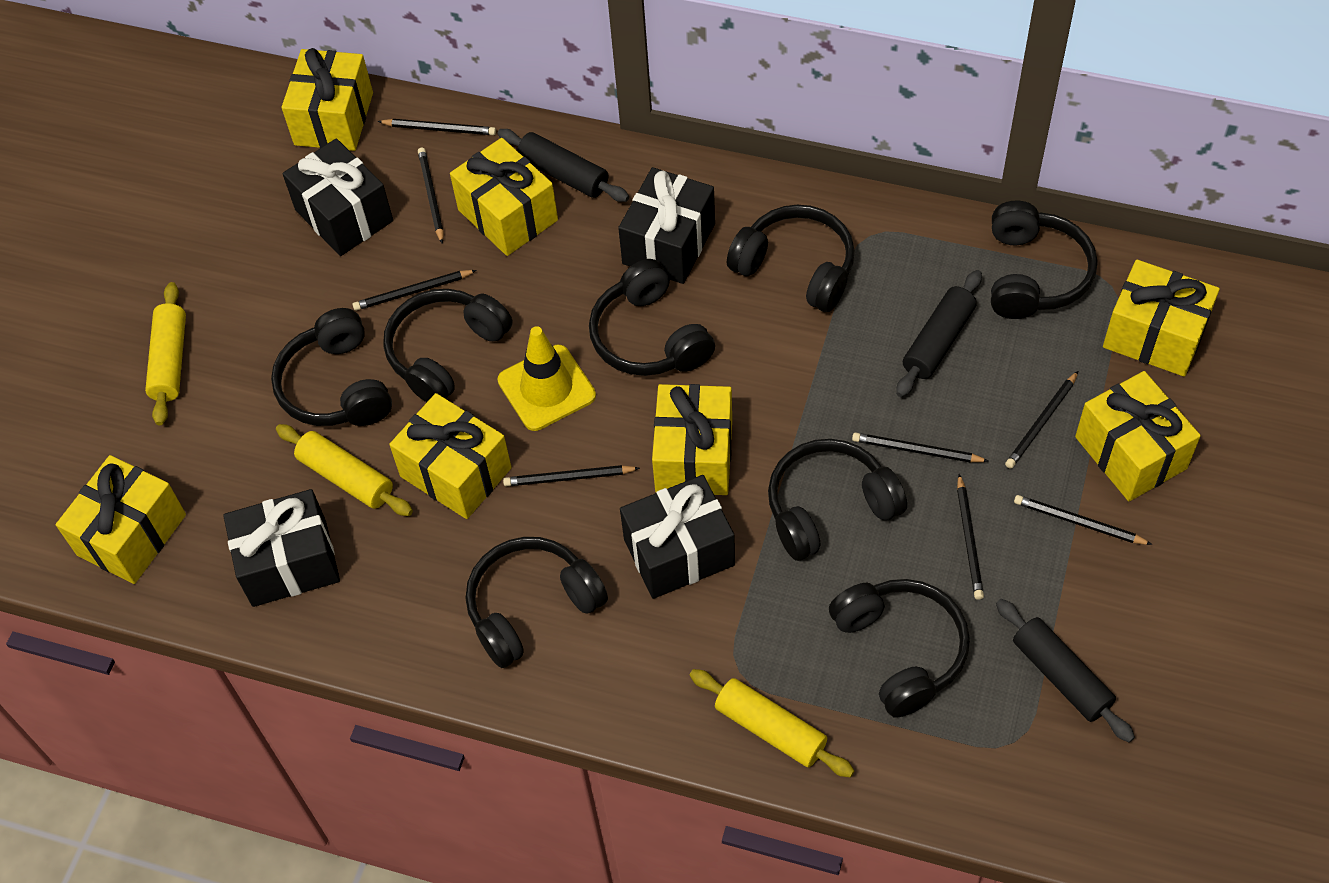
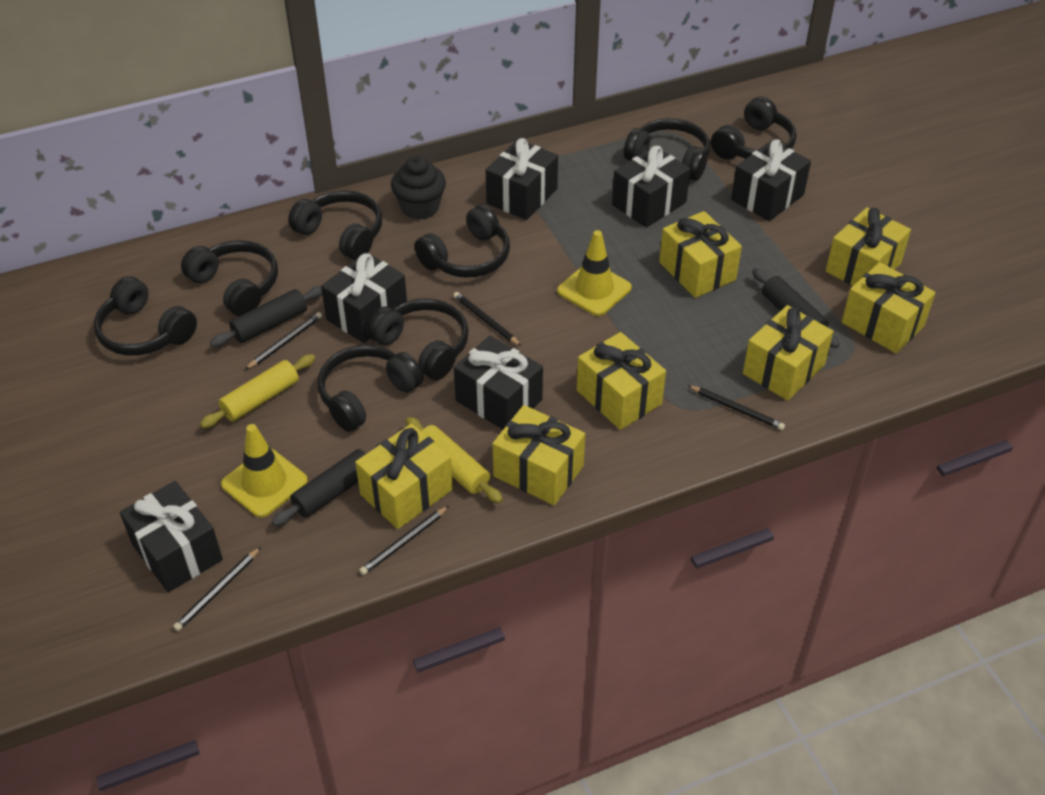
black cupcake: 0 -> 1
black gift: 4 -> 6
black pencil: 8 -> 5
yellow rolling pin: 3 -> 2
yellow traffic cone: 1 -> 2

